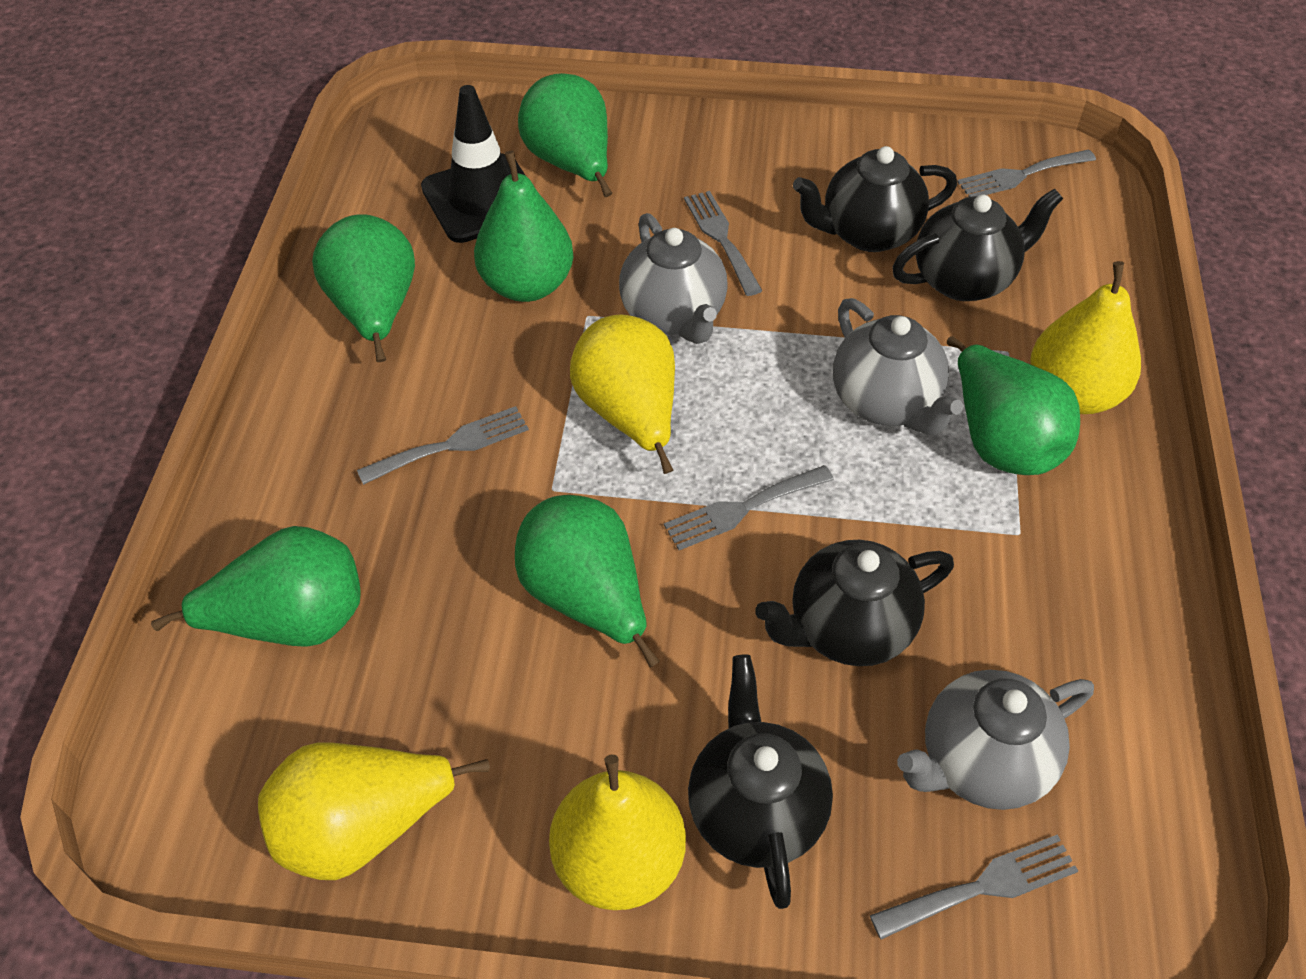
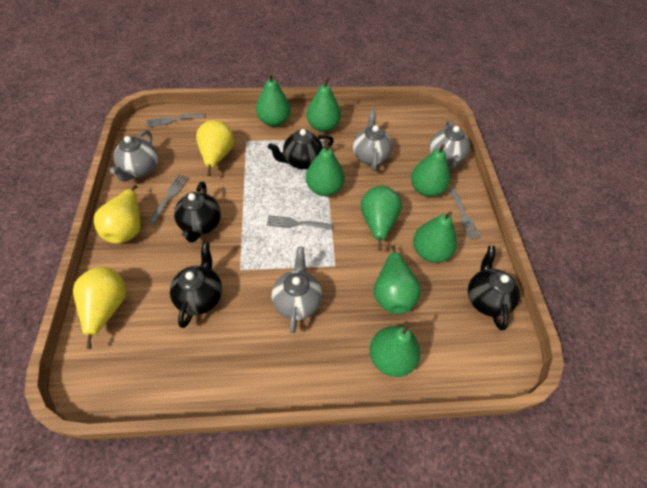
black traffic cone: 1 -> 0
green pear: 6 -> 8
grey fork: 5 -> 4
grey teapot: 3 -> 4
yellow pear: 4 -> 3

